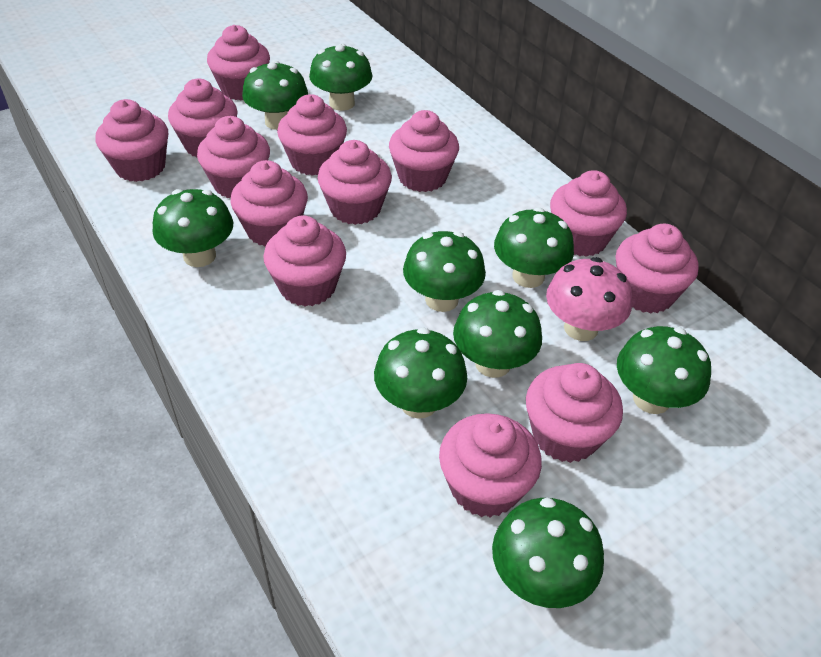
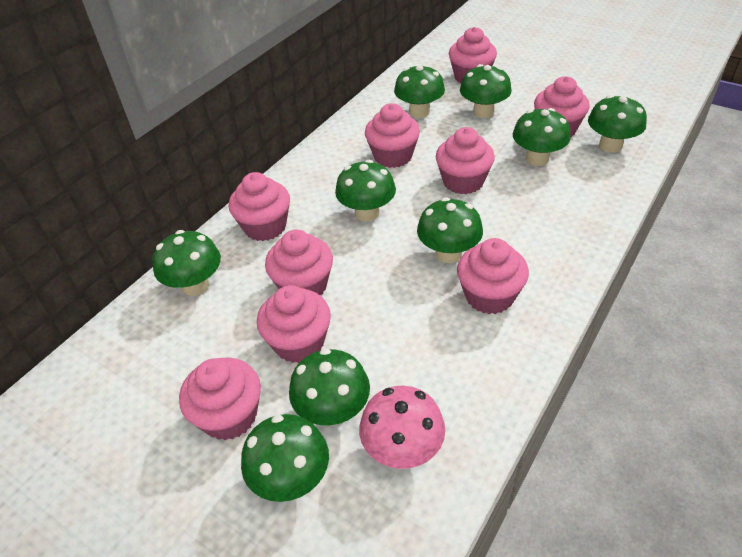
pink cupcake: 13 -> 9

